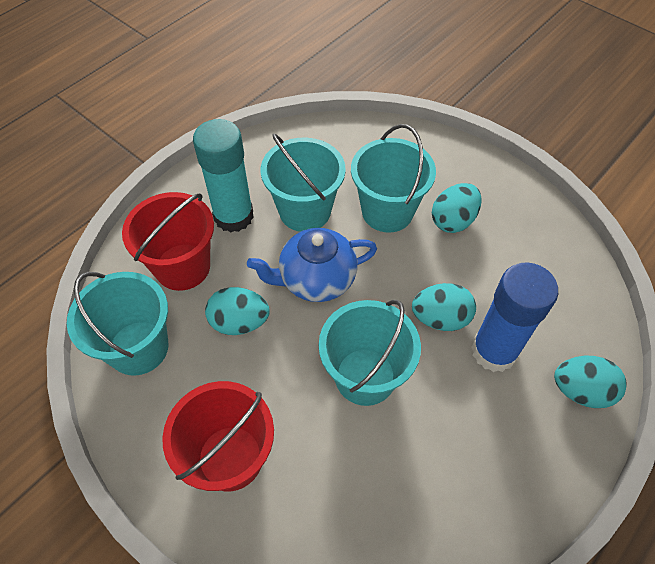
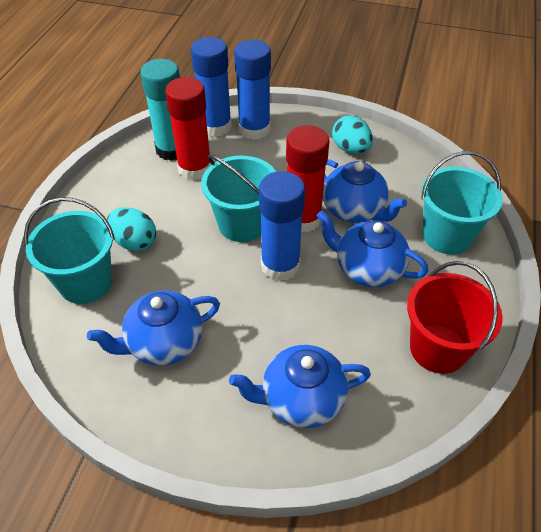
blue glue stick: 1 -> 3
blue teapot: 1 -> 4
red bucket: 2 -> 1
red glue stick: 0 -> 2
turquoise bucket: 4 -> 3
turquoise egg: 4 -> 2

